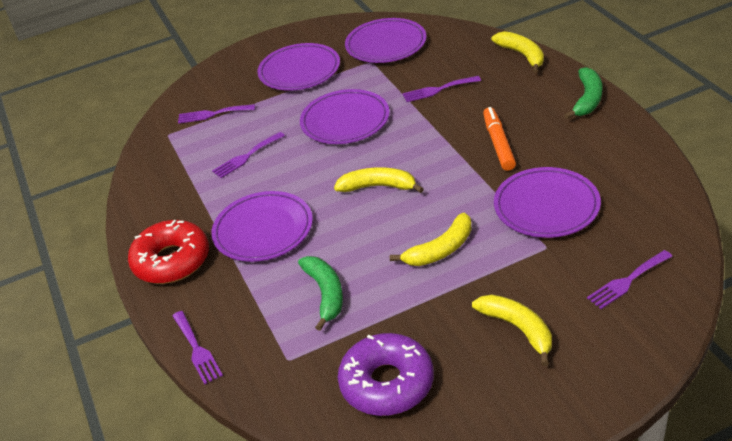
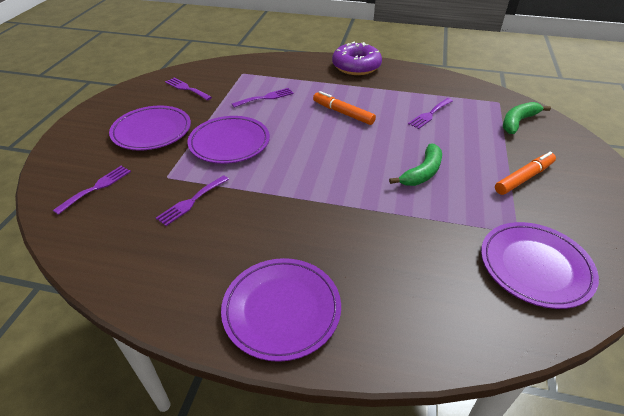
orange marker: 1 -> 2
purple plate: 5 -> 4
red donut: 1 -> 0
yellow banana: 4 -> 0

